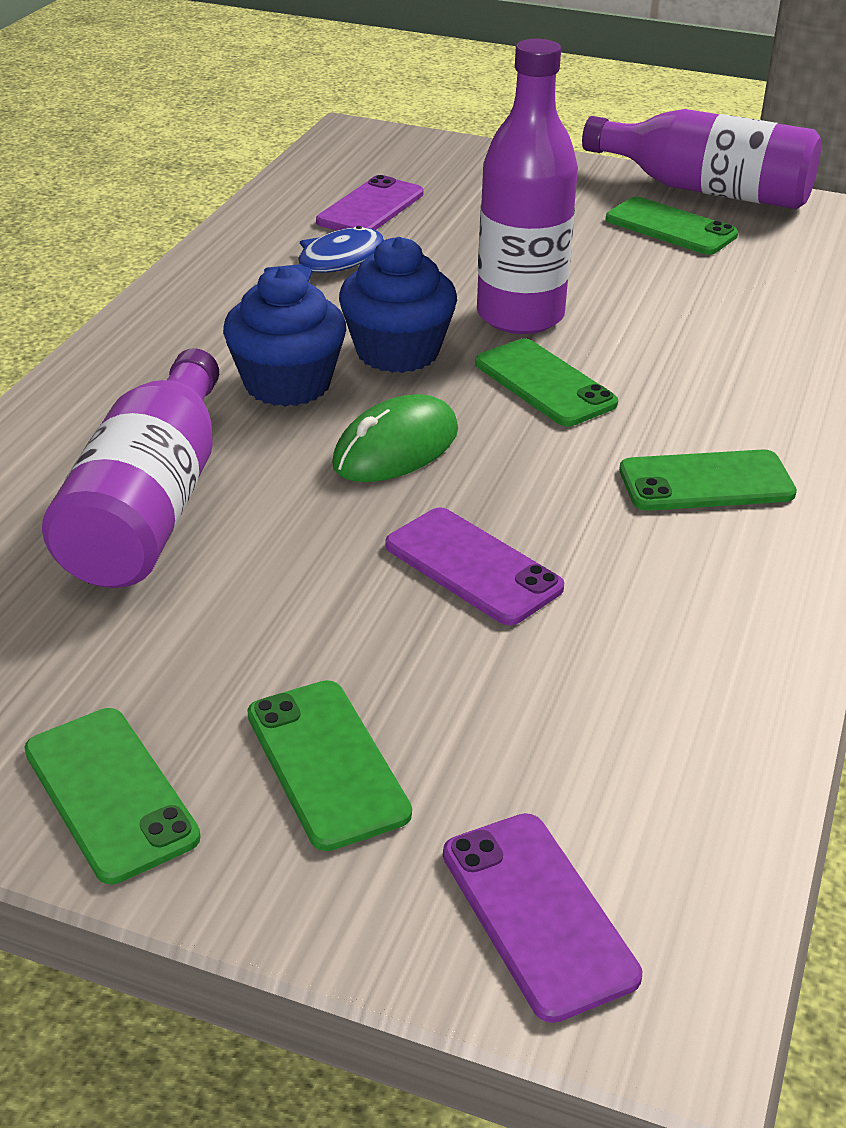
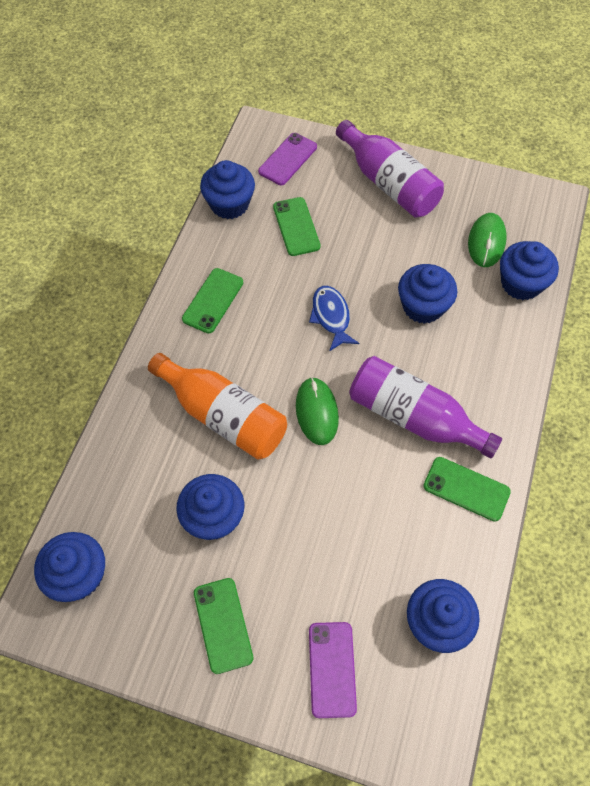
blue cupcake: 2 -> 6
green mouse: 1 -> 2
green phone: 5 -> 4
orange bottle: 0 -> 1
purple bottle: 3 -> 2
purple phone: 3 -> 2

